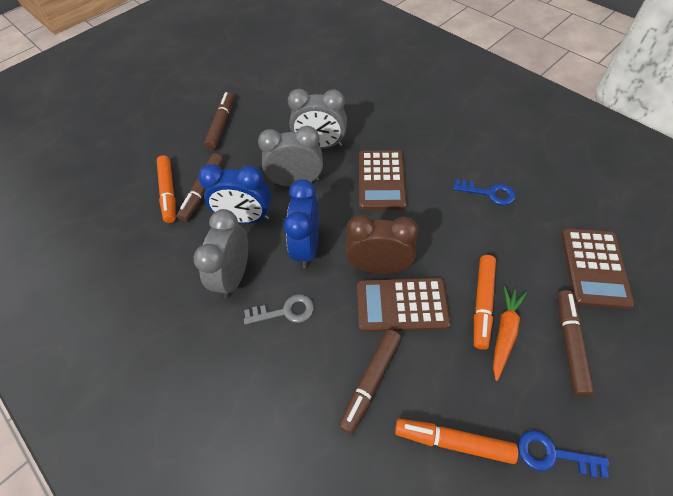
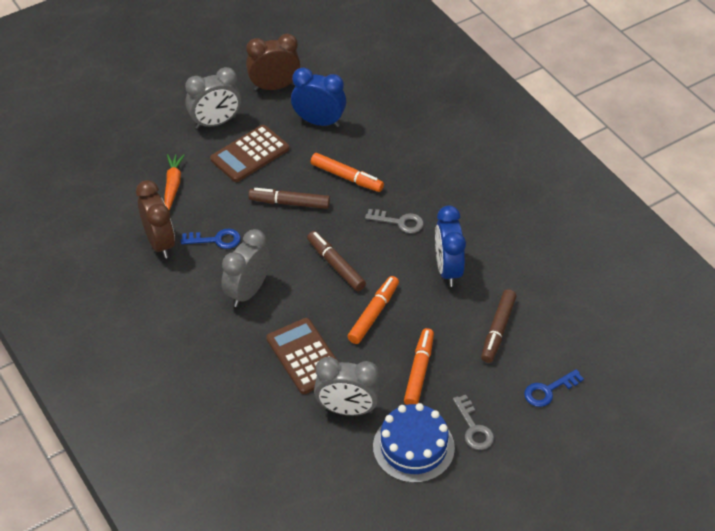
blue cake: 0 -> 1
brown calculator: 3 -> 2
brown clock: 1 -> 2
brown marker: 4 -> 3
grey key: 1 -> 2

